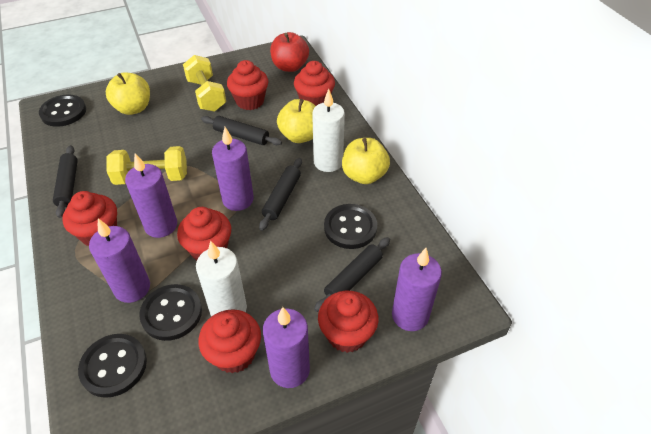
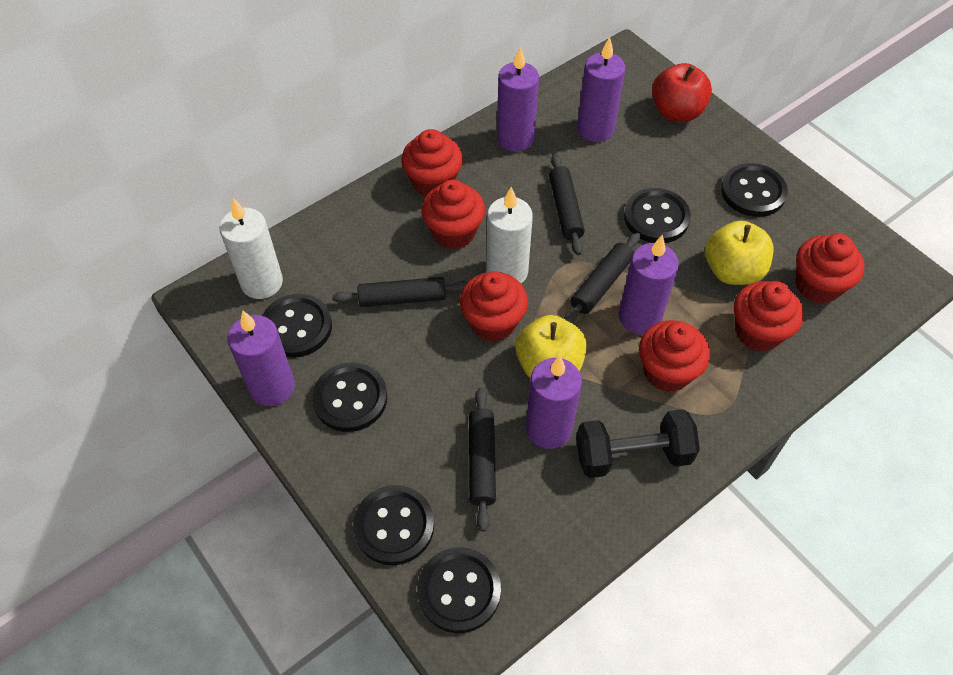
black button: 4 -> 6
black dumbbell: 0 -> 1
yellow apple: 3 -> 2
yellow dumbbell: 2 -> 0

